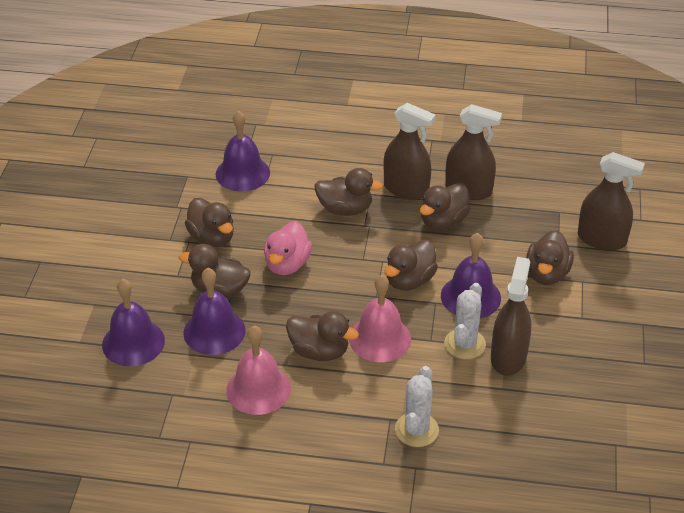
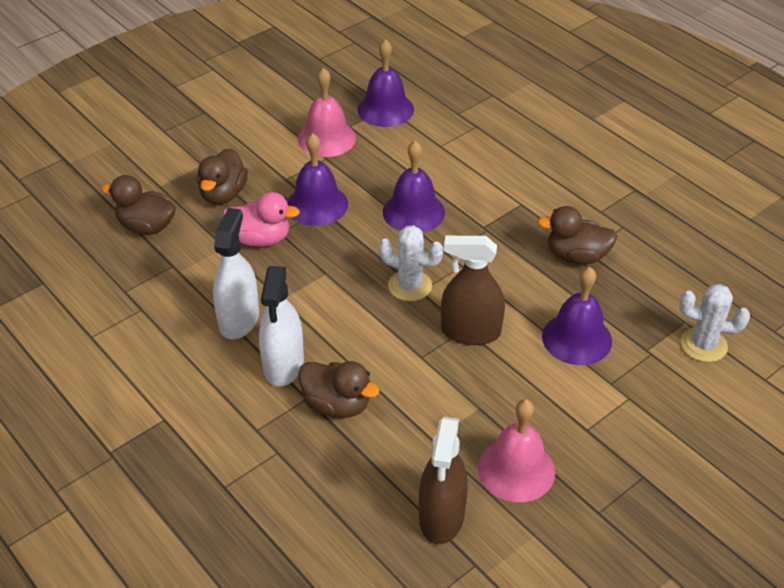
brown duck: 7 -> 4
brown spray bottle: 4 -> 2
white spray bottle: 0 -> 2

